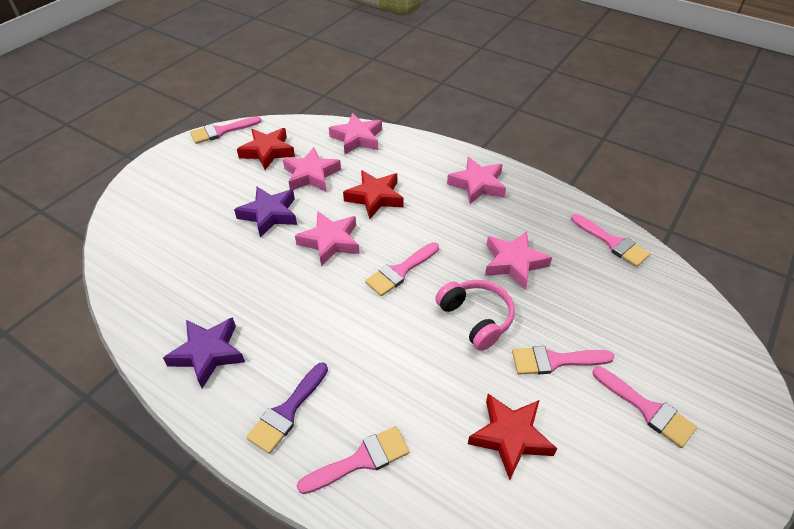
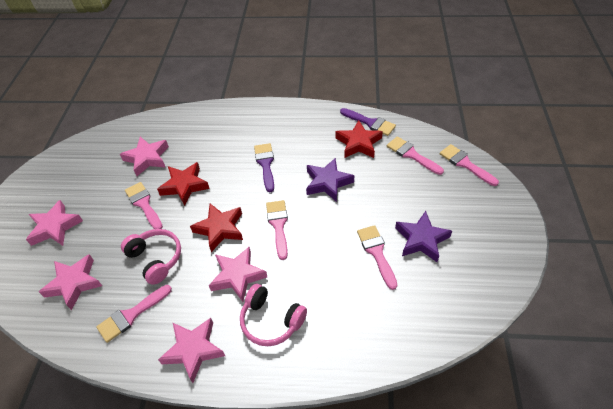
pink headphones: 1 -> 2
purple brush: 1 -> 2

